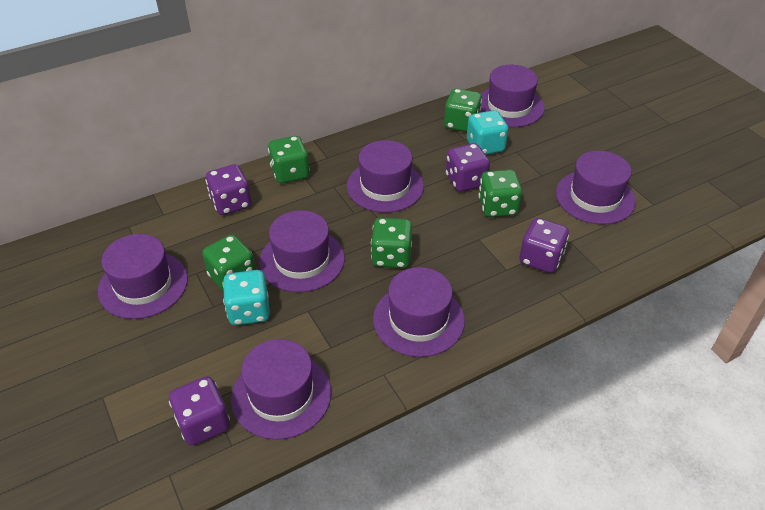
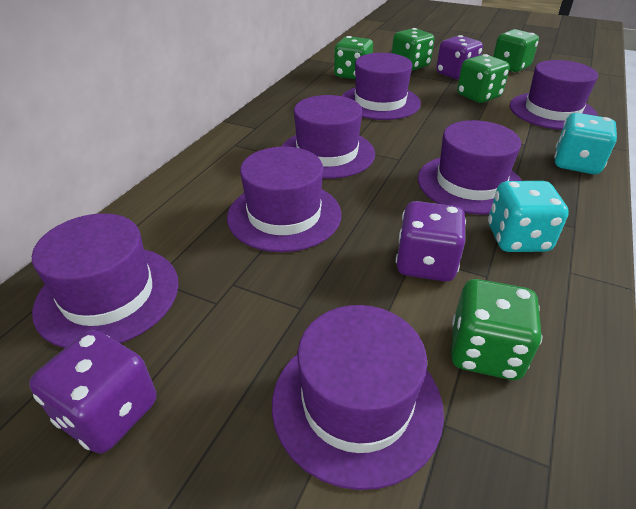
purple dice: 4 -> 3

